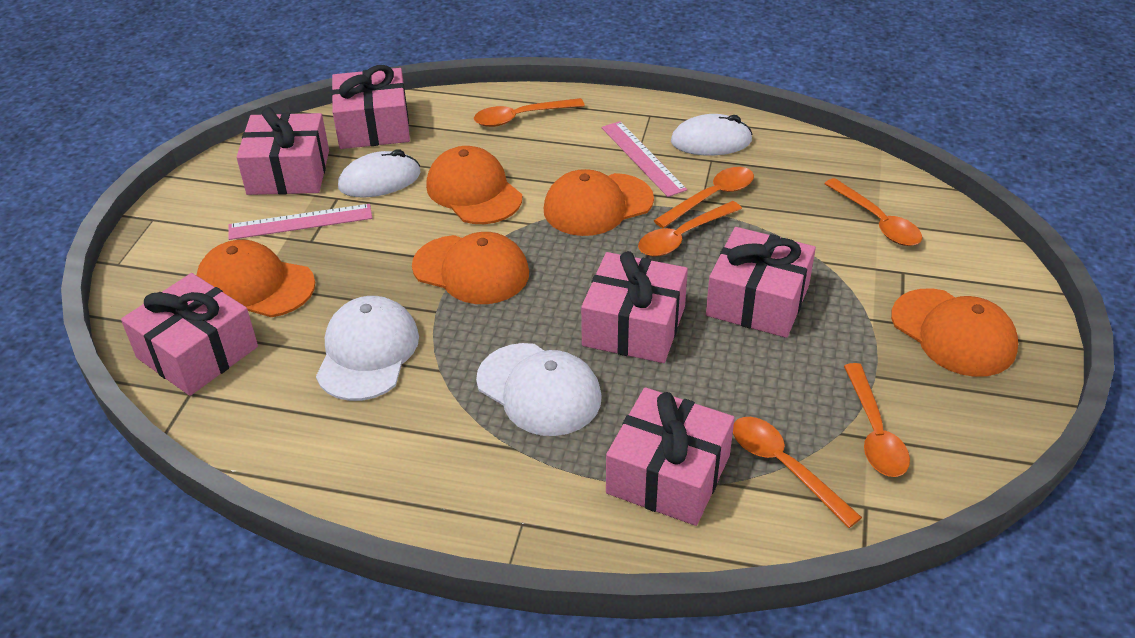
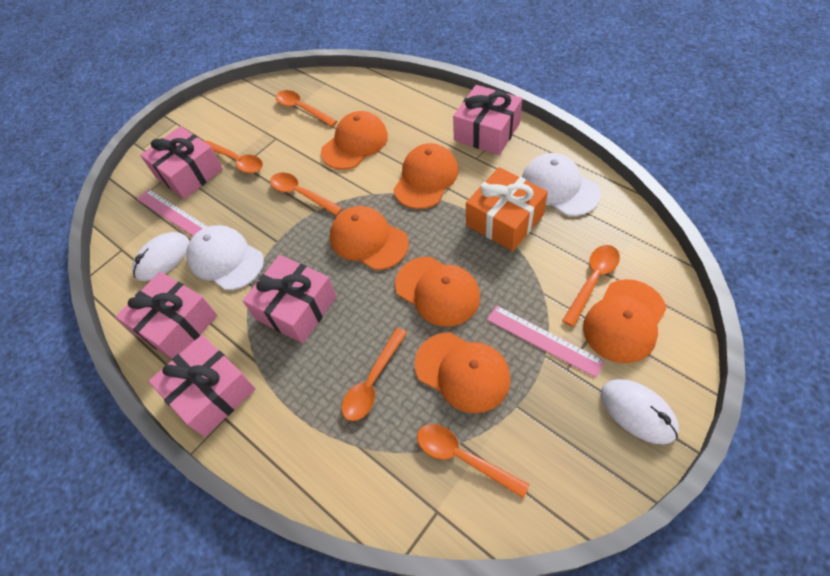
orange cap: 5 -> 6
orange gift: 0 -> 1
pink gift: 6 -> 5

